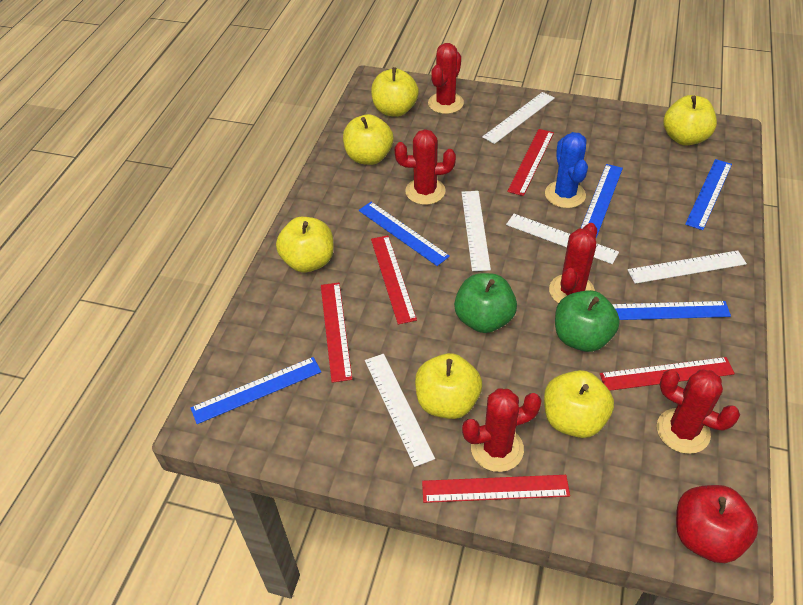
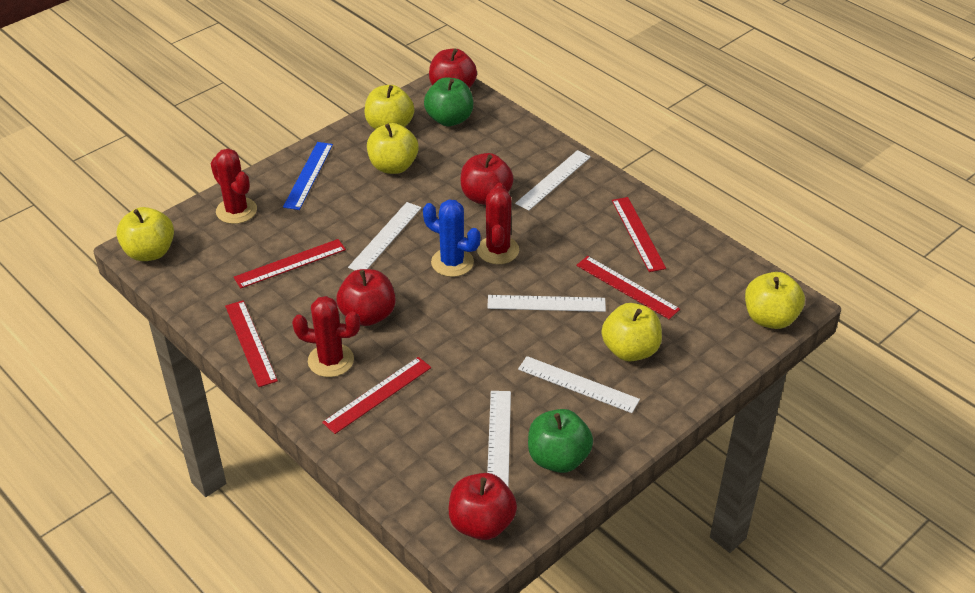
blue ruler: 5 -> 1
red apple: 1 -> 4
red cactus: 5 -> 3
yellow apple: 6 -> 5

